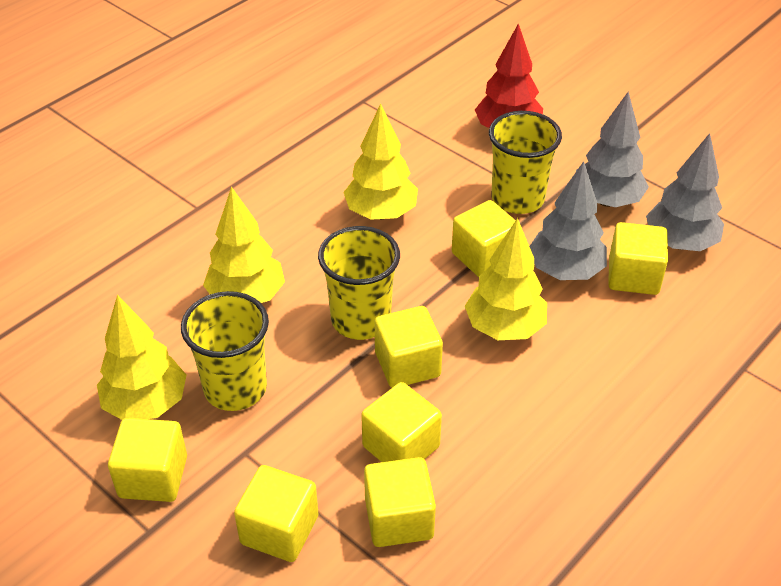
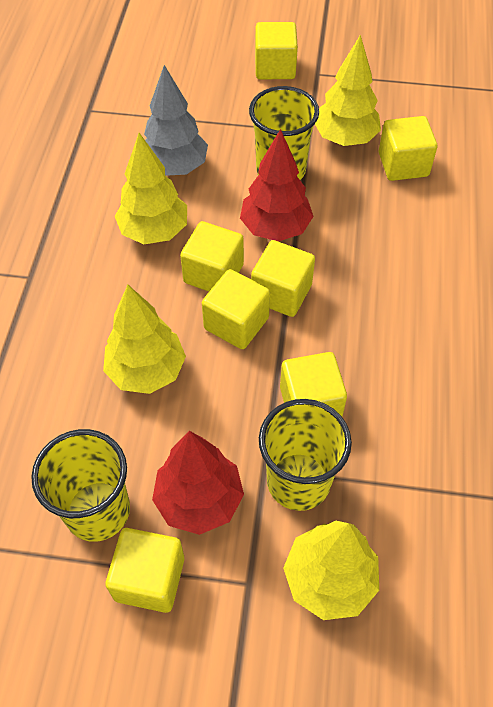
grey tree: 3 -> 1
red tree: 1 -> 2

